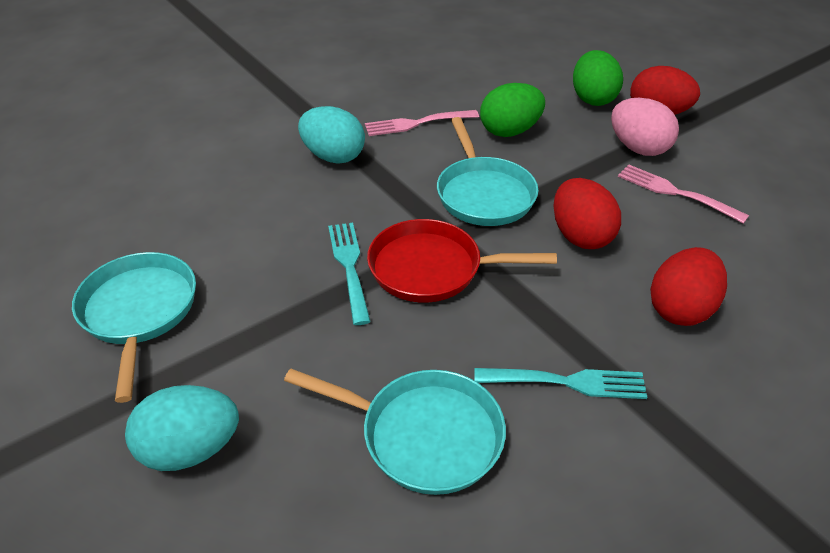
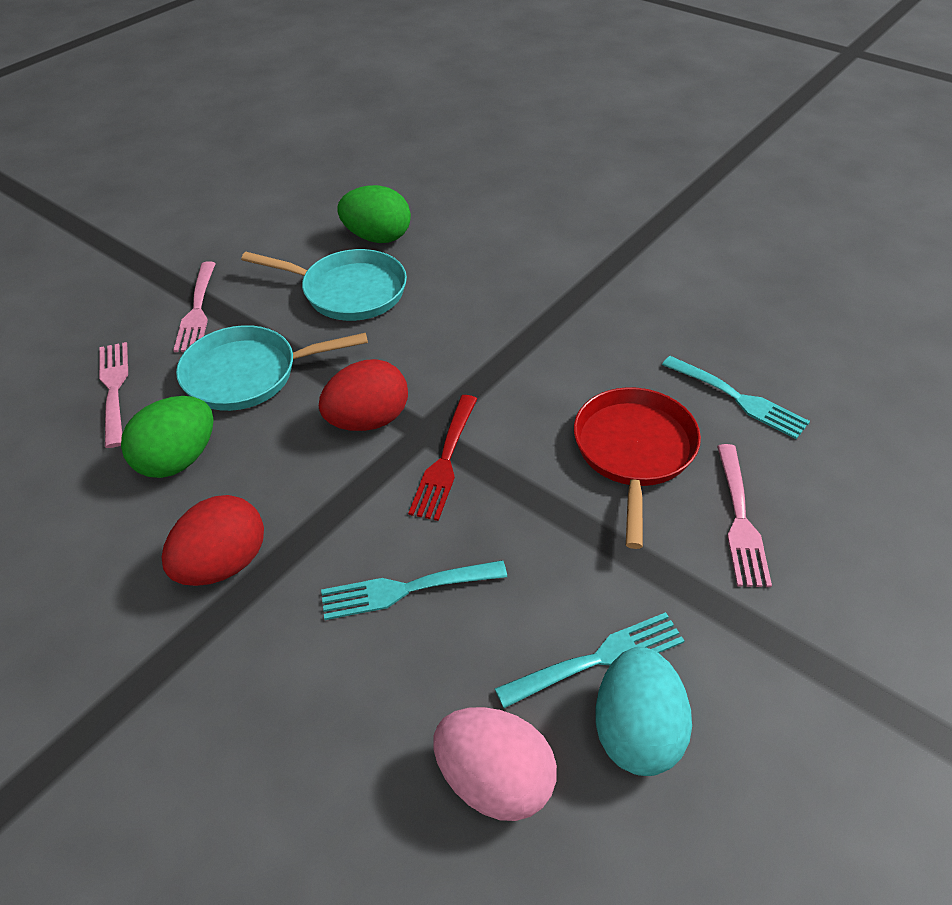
pink fork: 2 -> 3
red egg: 3 -> 2
red fork: 0 -> 1
turquoise egg: 2 -> 1
turquoise fork: 2 -> 3
turquoise pan: 3 -> 2

